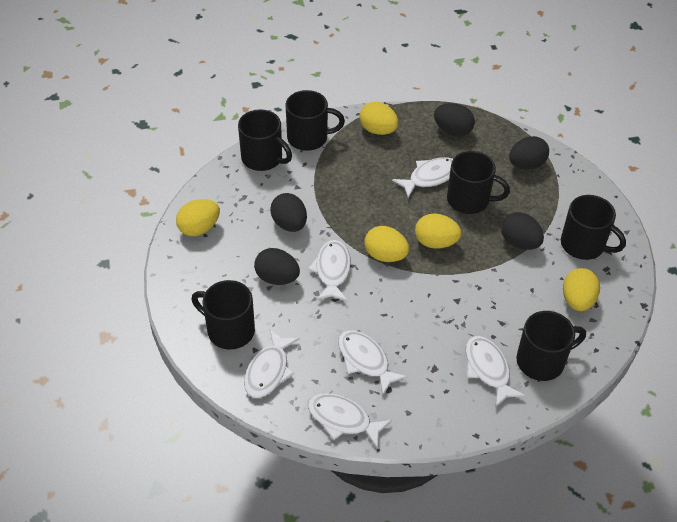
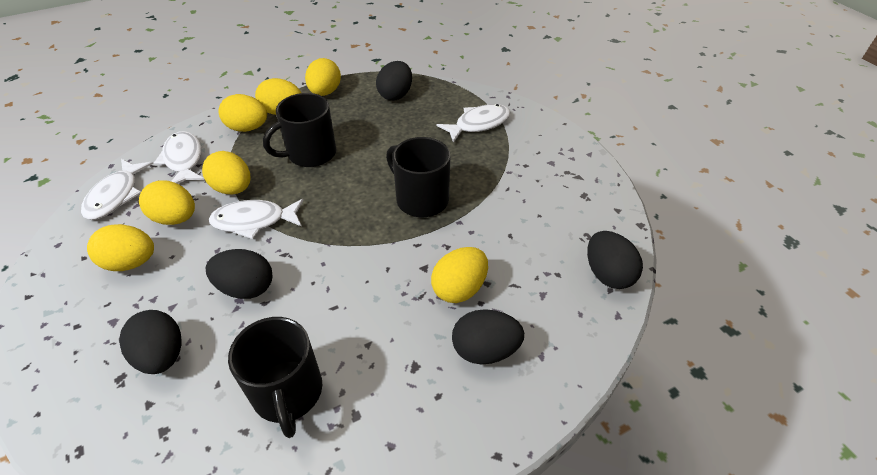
black mug: 6 -> 3
white fish: 6 -> 4
yellow egg: 5 -> 7

